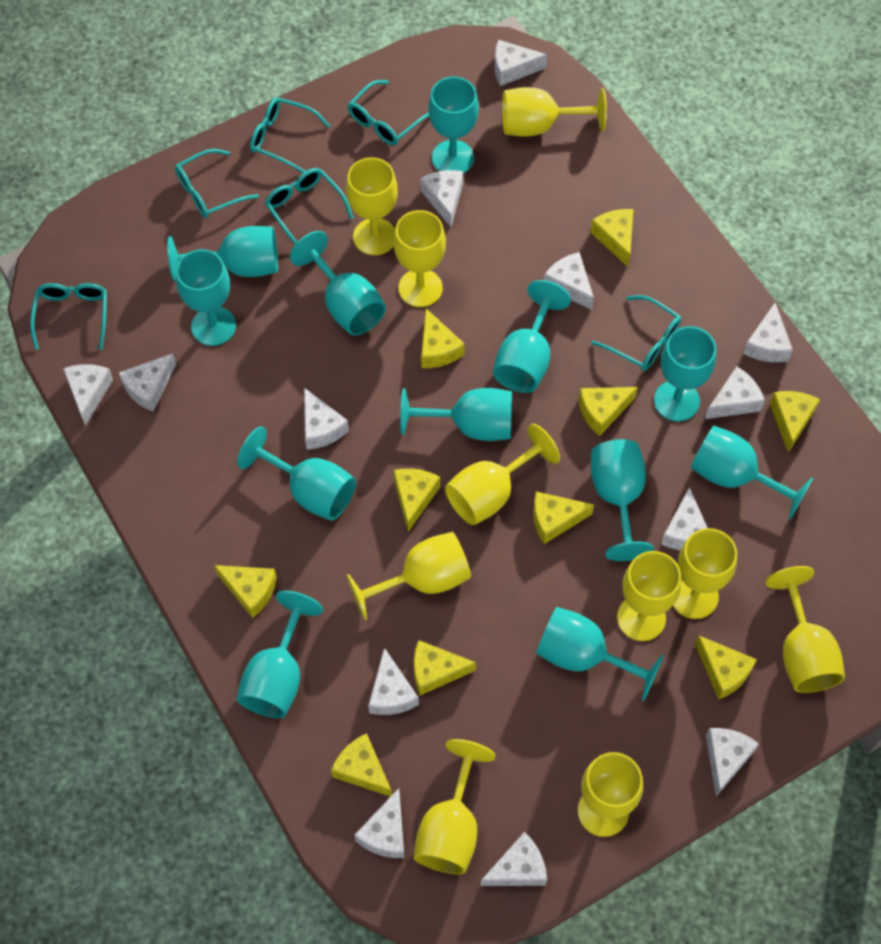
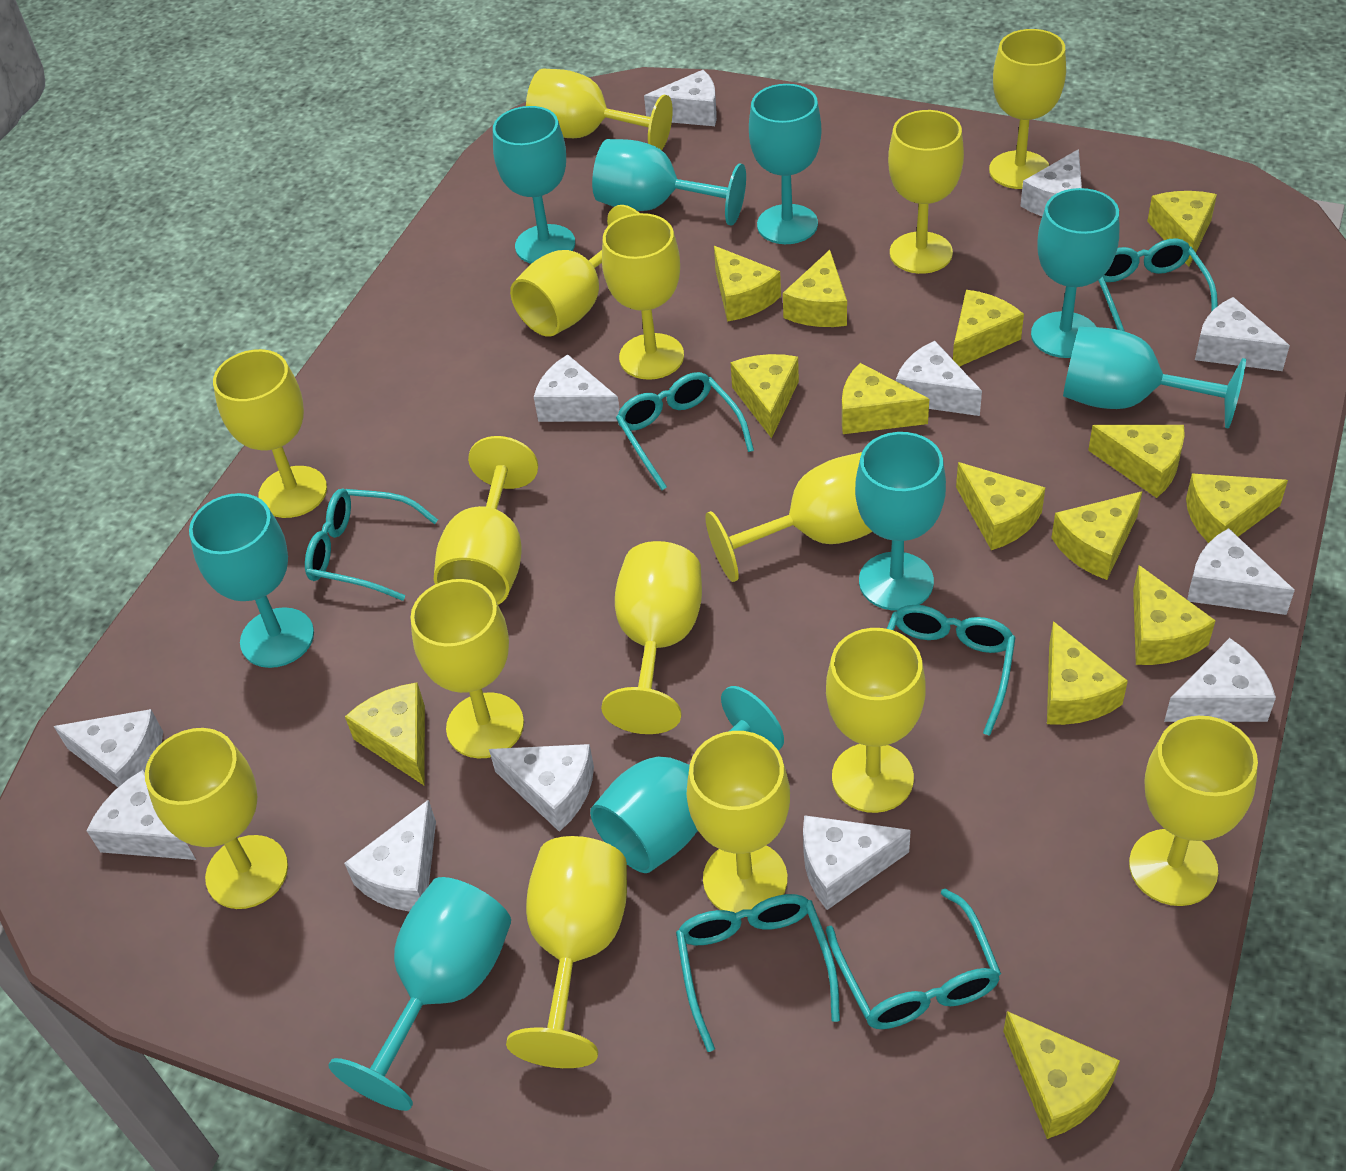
turquoise goblet: 12 -> 9
white cheese: 13 -> 12
yellow cheese: 10 -> 14
yellow goblet: 10 -> 15

